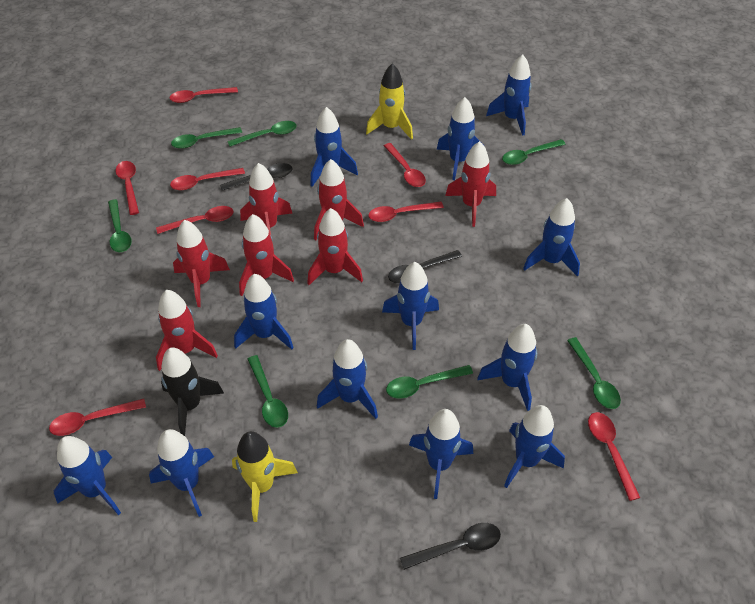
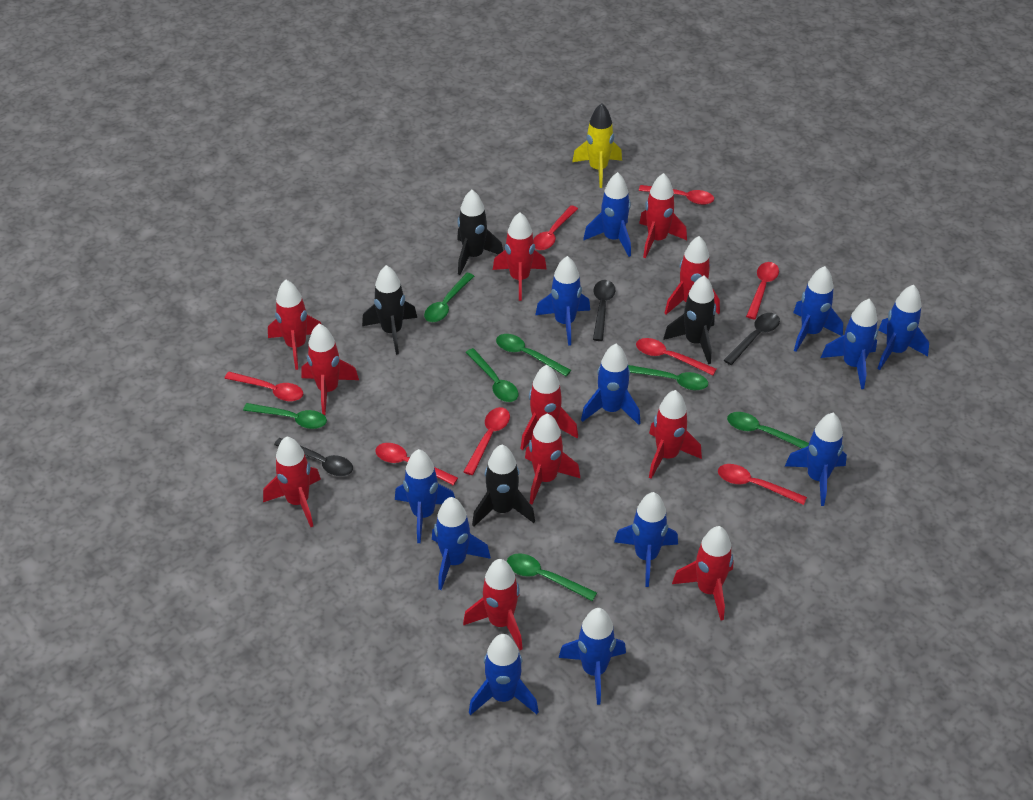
black rocket: 1 -> 4
red rocket: 7 -> 11
yellow rocket: 2 -> 1

